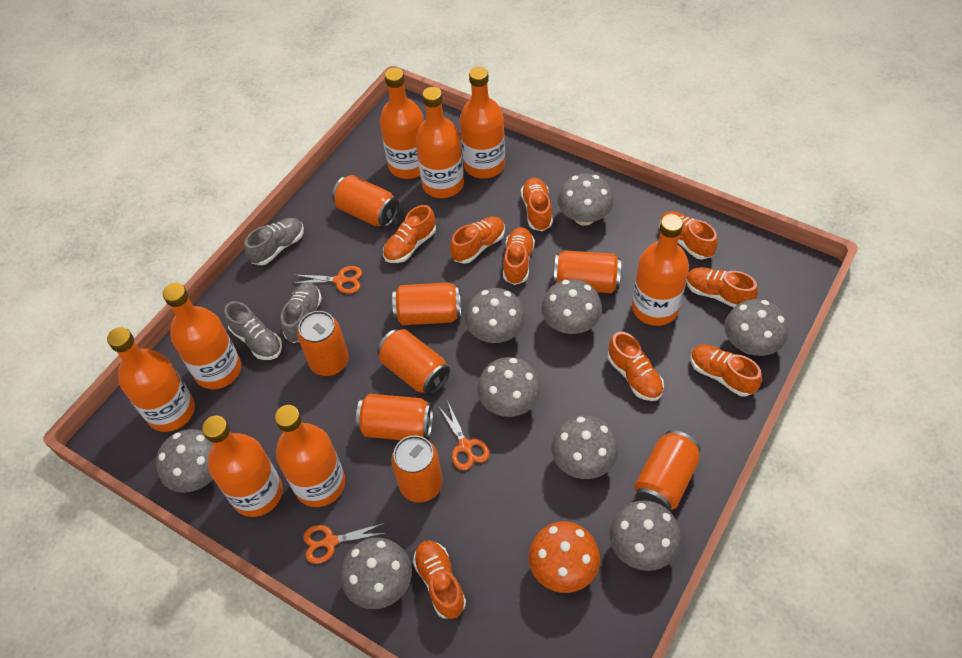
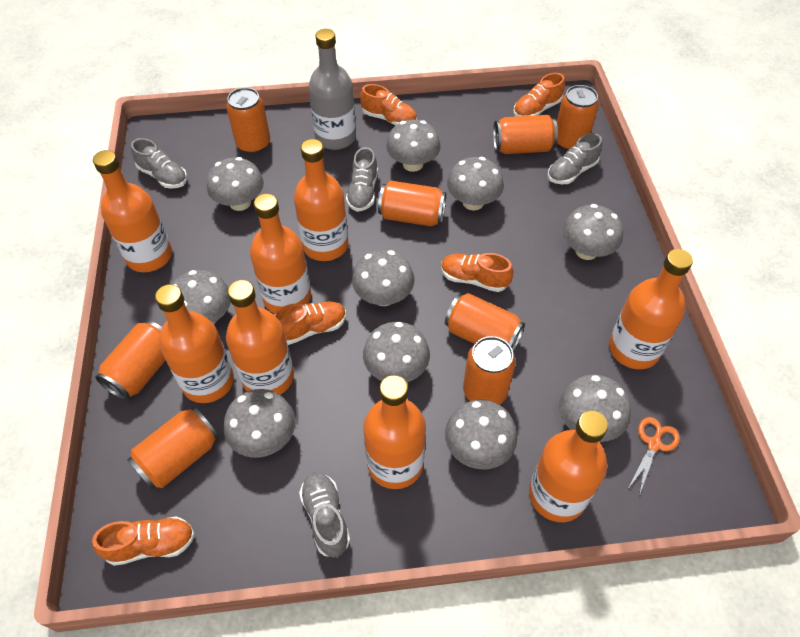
grey bottle: 0 -> 1
grey mushroom: 9 -> 10
grey shoe: 3 -> 4
orange mushroom: 1 -> 0
orange scissors: 3 -> 1
orange shoe: 9 -> 5

